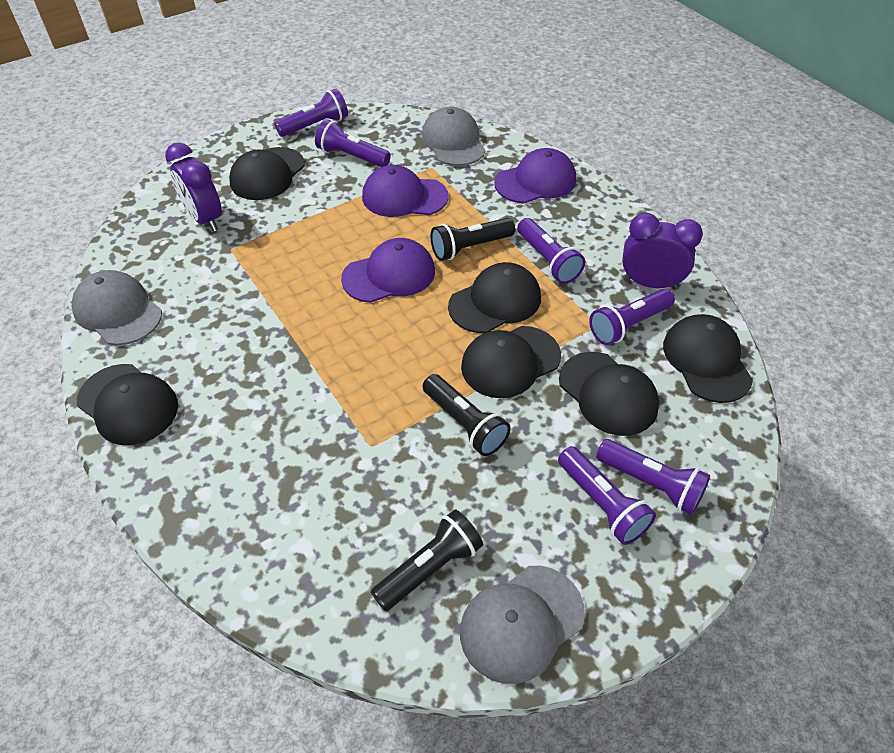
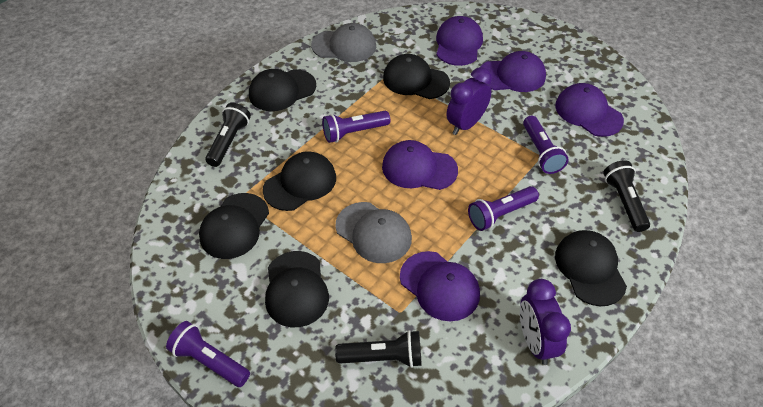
grey cap: 3 -> 2
purple cap: 3 -> 5
purple flashlight: 6 -> 4

